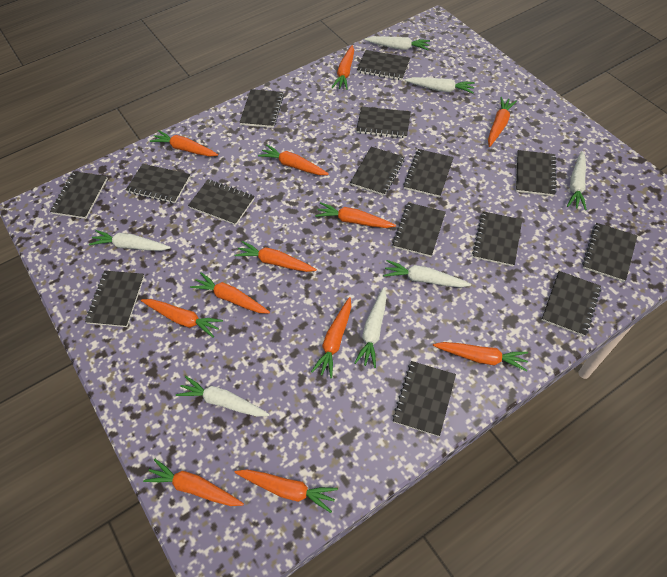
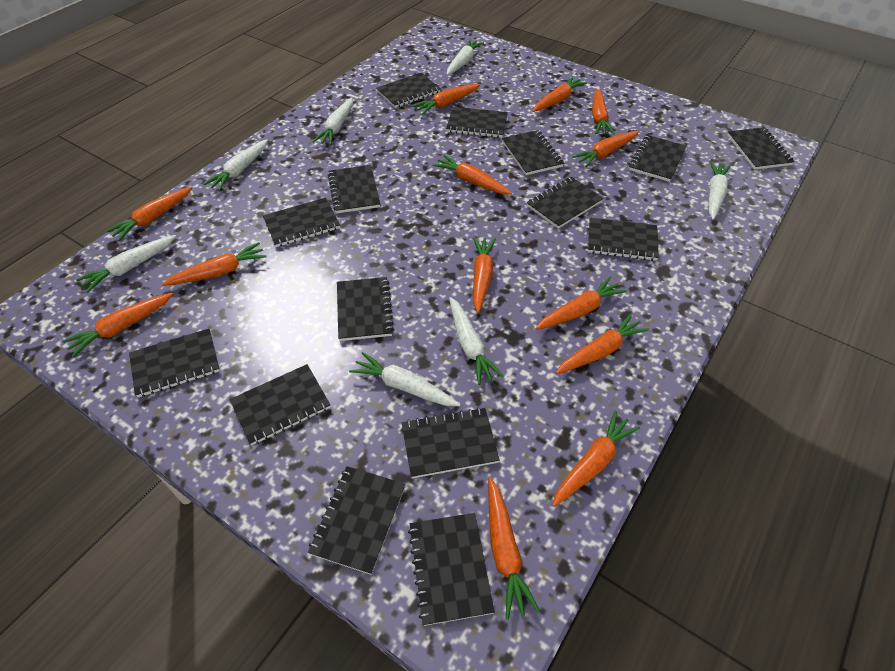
orange carrot: 12 -> 13

